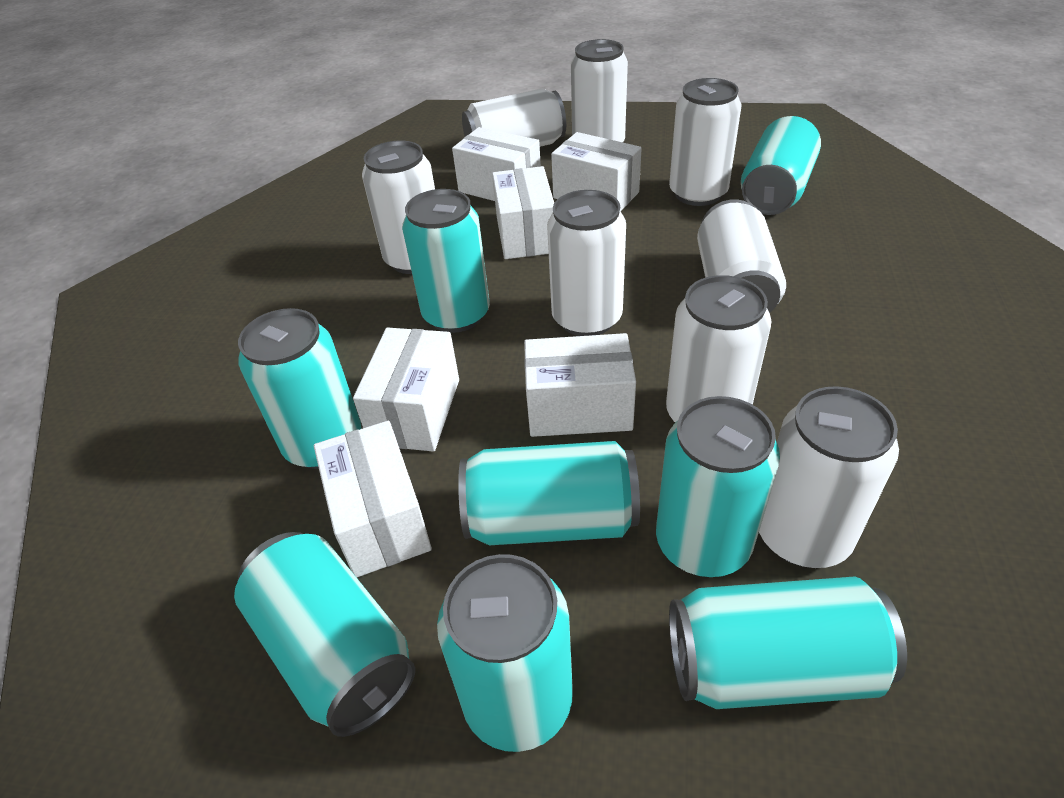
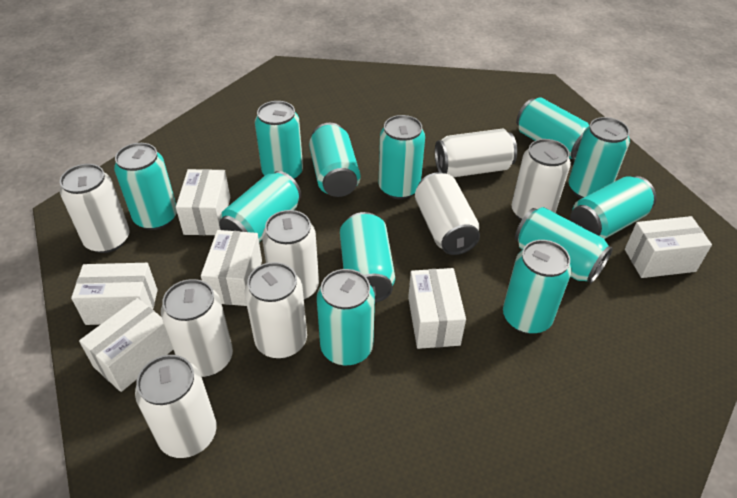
turquoise can: 8 -> 12

